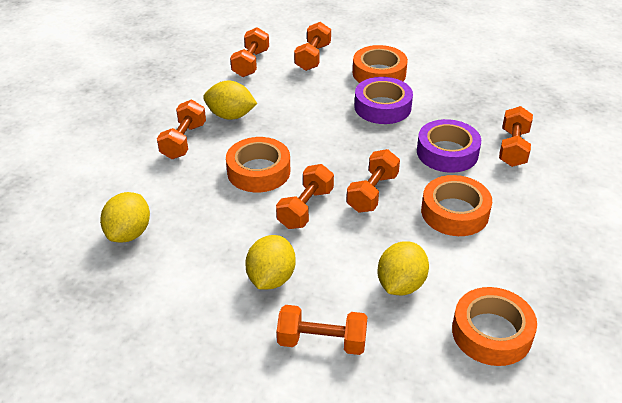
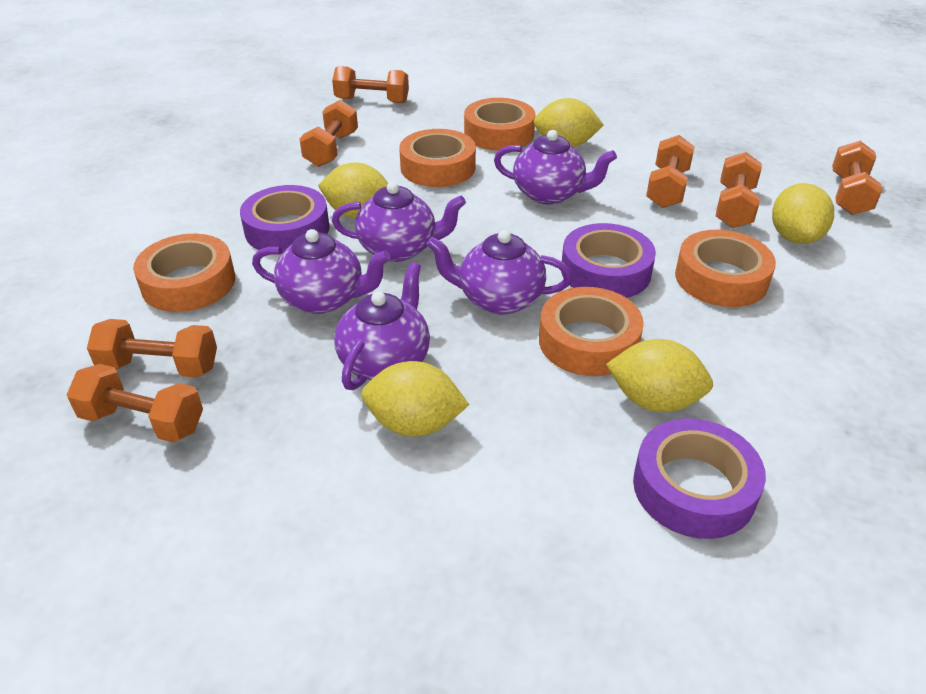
orange tape: 4 -> 5
purple tape: 2 -> 3
purple teapot: 0 -> 5
yellow lemon: 4 -> 5

